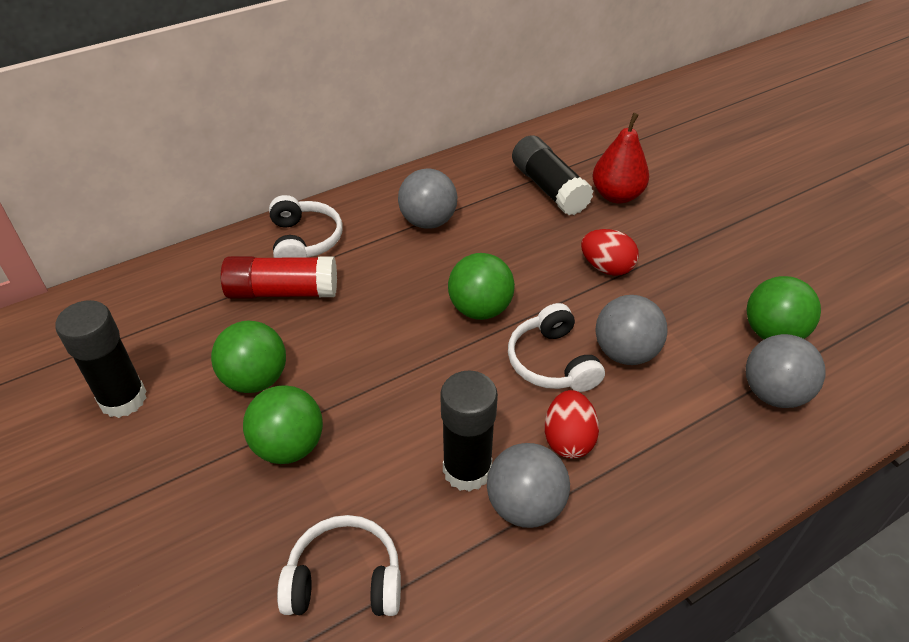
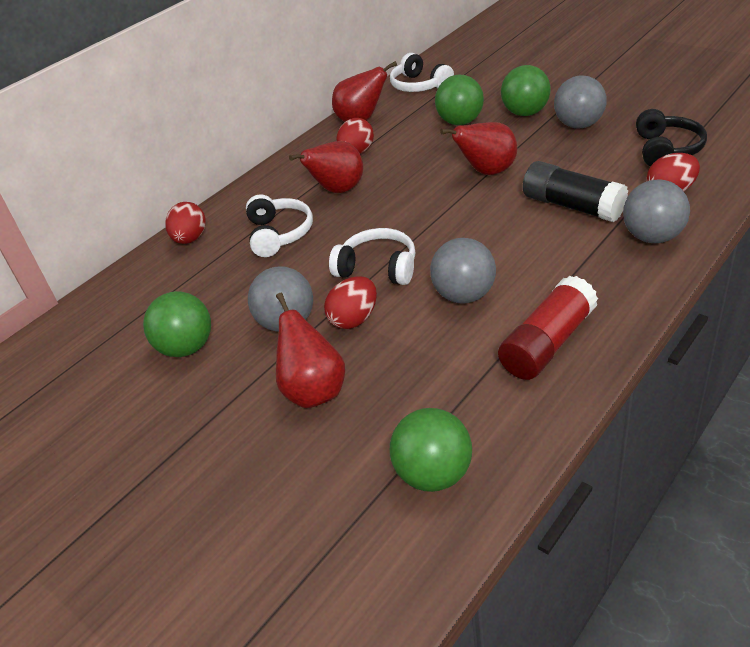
black glue stick: 3 -> 1
black headphones: 0 -> 1
red egg: 2 -> 4
red pear: 1 -> 4

